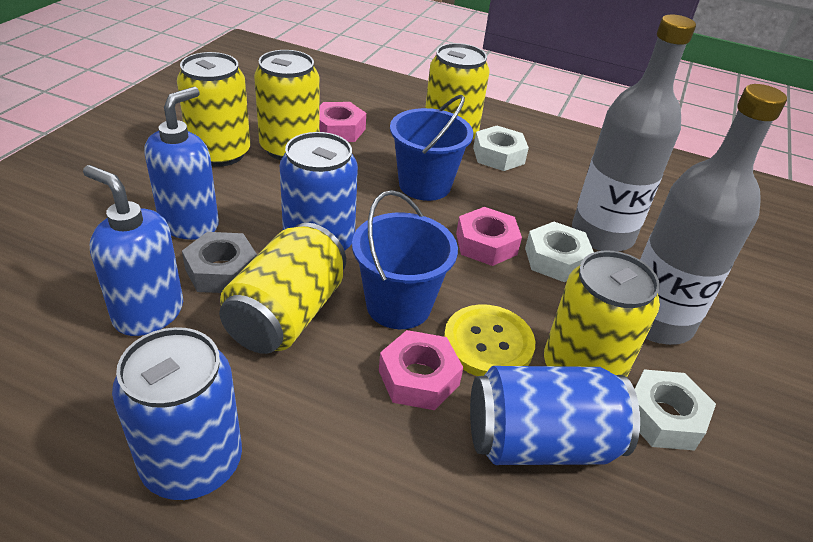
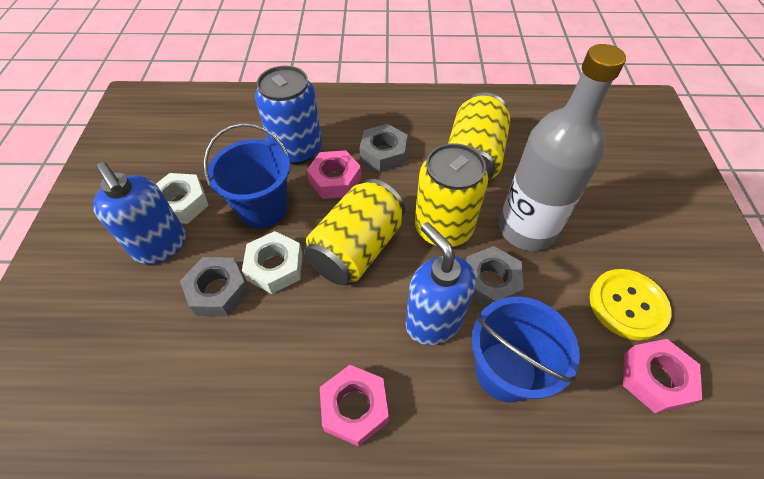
blue can: 3 -> 1
grey bottle: 2 -> 1
grey nut: 1 -> 3
white nut: 3 -> 2
yellow can: 5 -> 3

